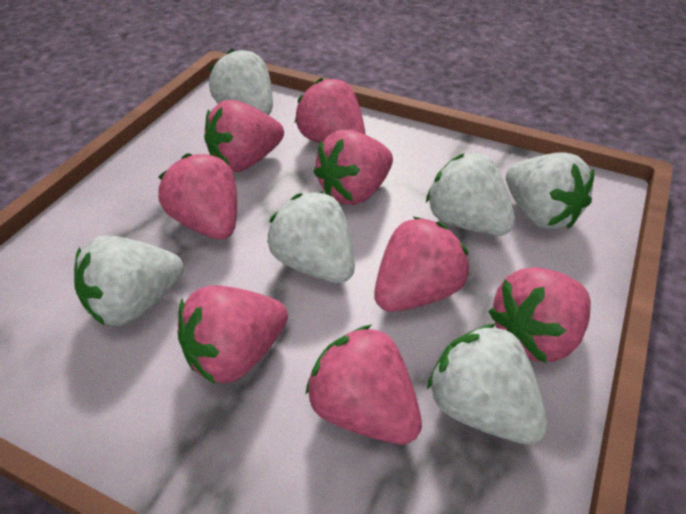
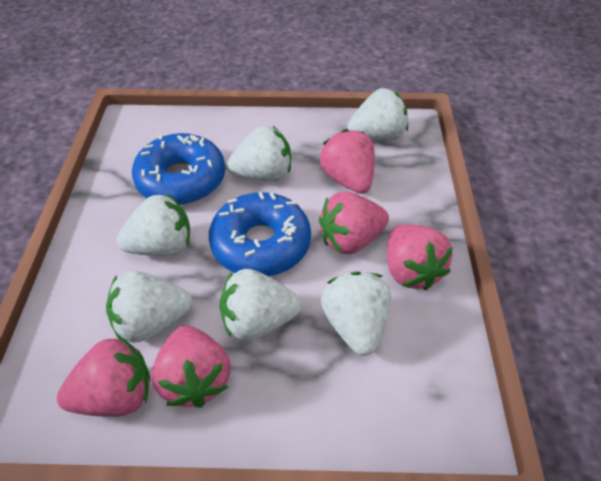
blue donut: 0 -> 2
pink strawberry: 8 -> 5

